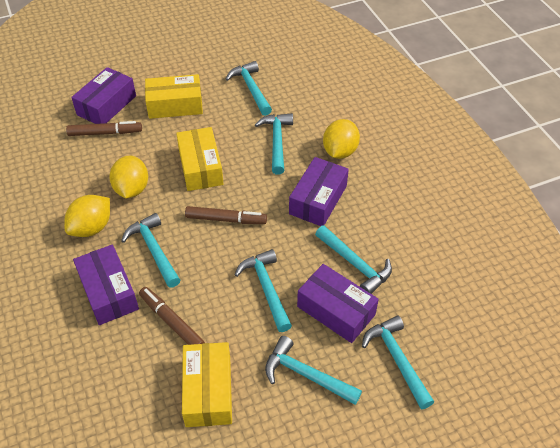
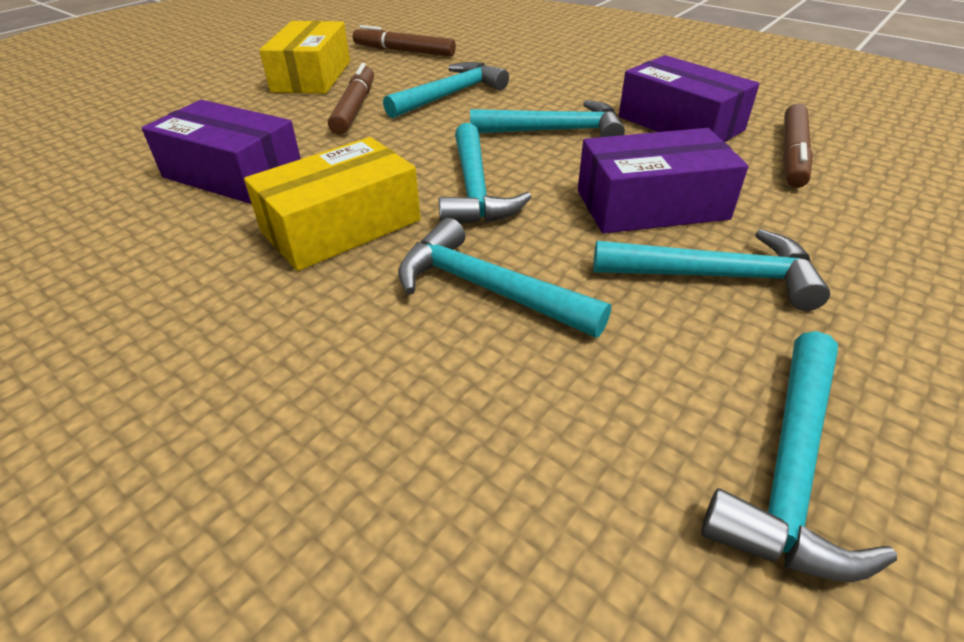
purple box: 4 -> 3
turquoise hammer: 7 -> 6
yellow box: 3 -> 2
yellow lemon: 3 -> 0

